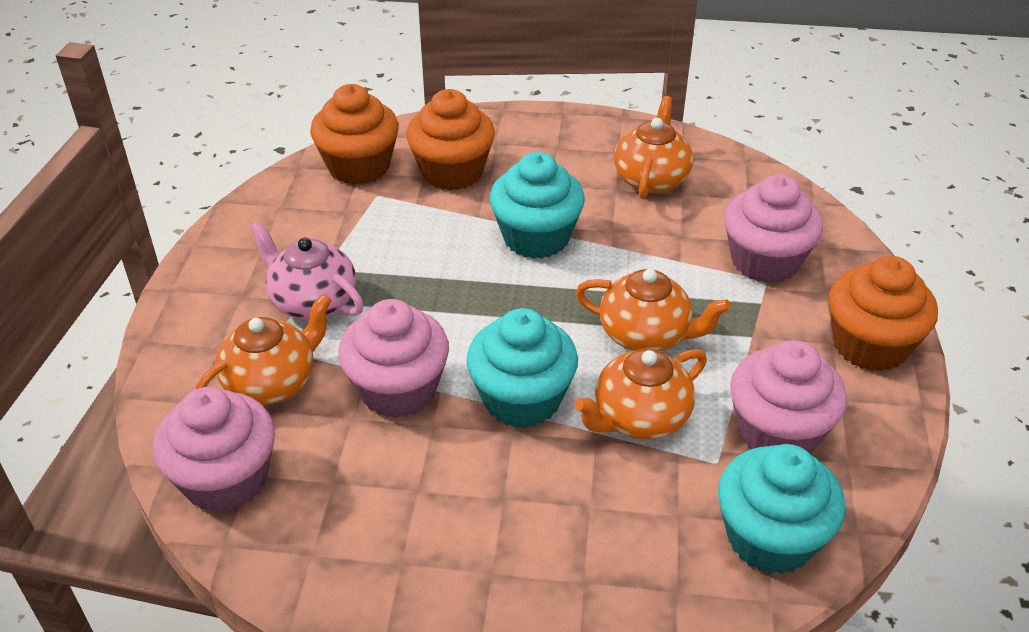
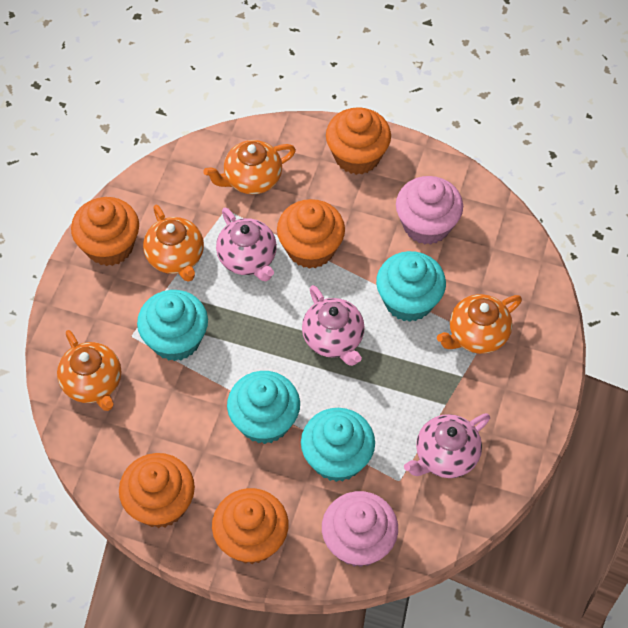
orange cupcake: 3 -> 5
pink cupcake: 4 -> 2
pink teapot: 1 -> 3
turquoise cupcake: 3 -> 4

